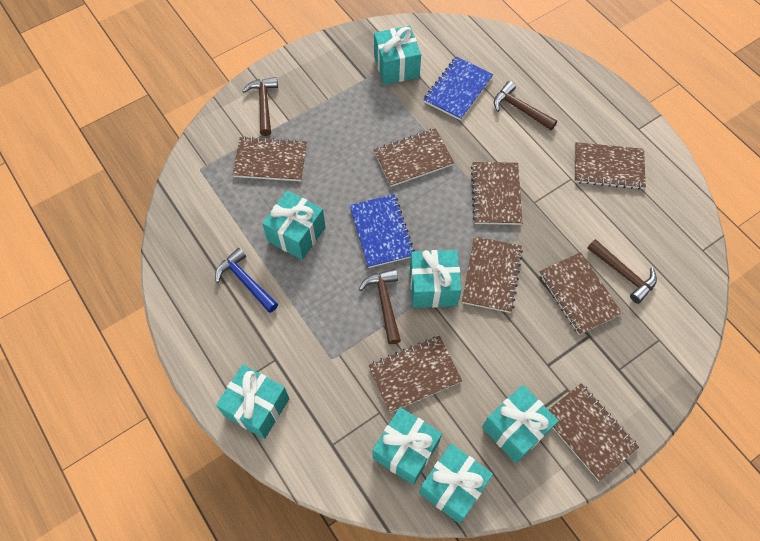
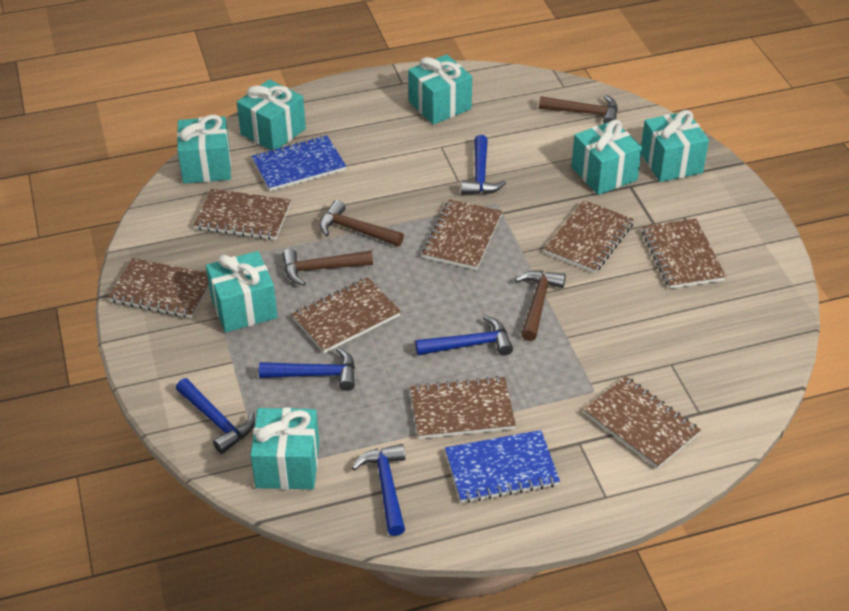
blue hammer: 1 -> 5

